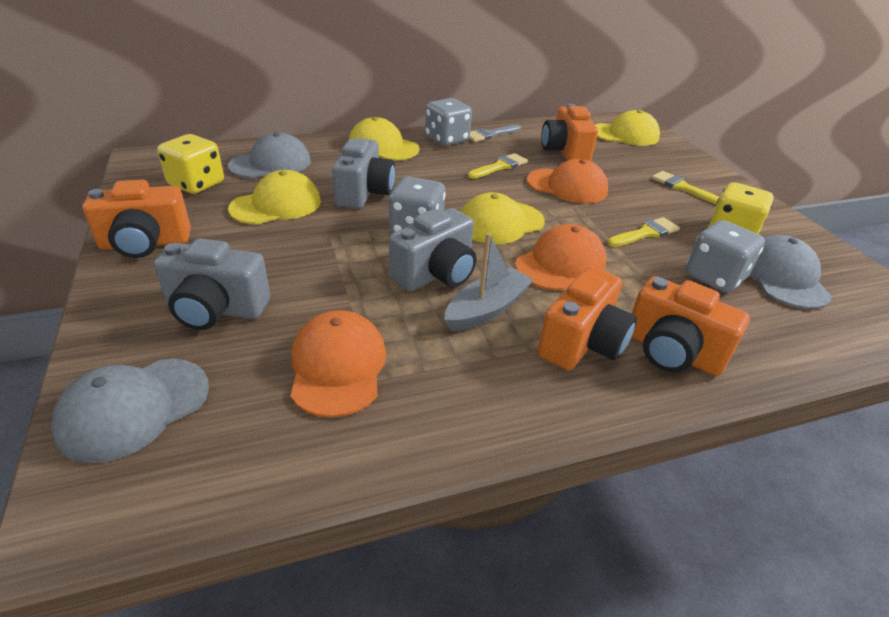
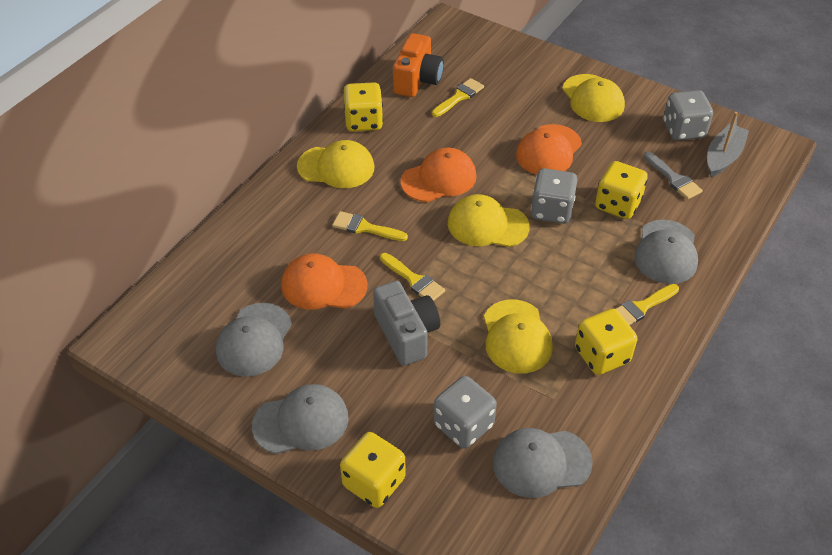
grey camera: 3 -> 1
grey cap: 3 -> 4
orange camera: 4 -> 1
yellow brush: 3 -> 4
yellow dice: 2 -> 4

